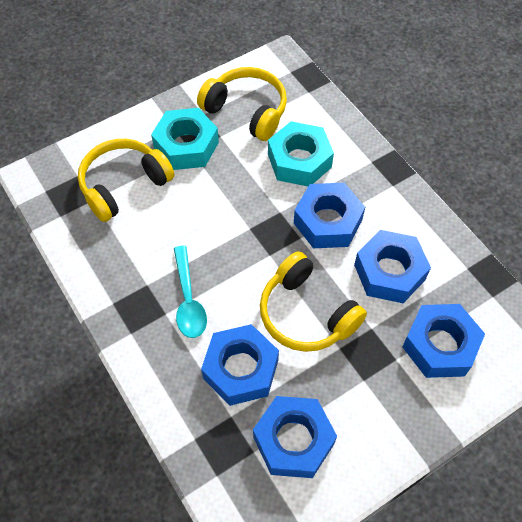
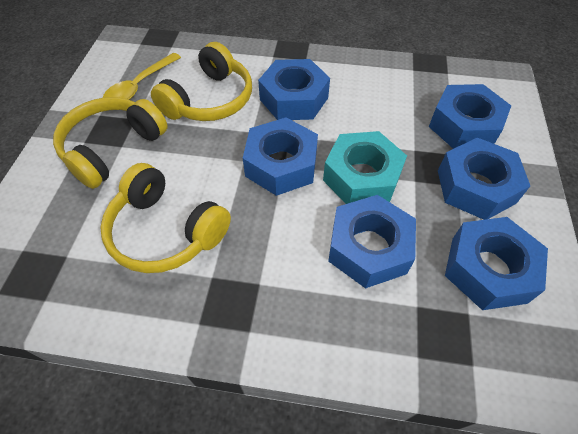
blue nut: 5 -> 6
turquoise nut: 2 -> 1
turquoise spoon: 1 -> 0
yellow spoon: 0 -> 1

